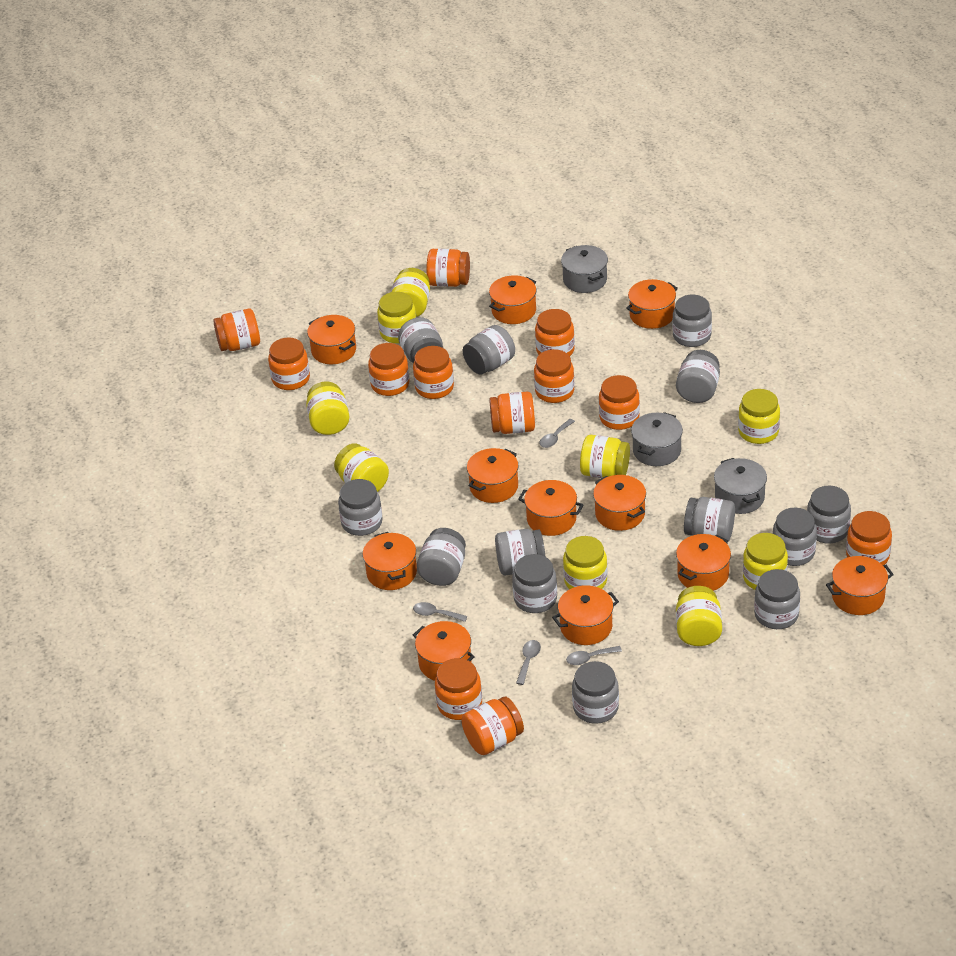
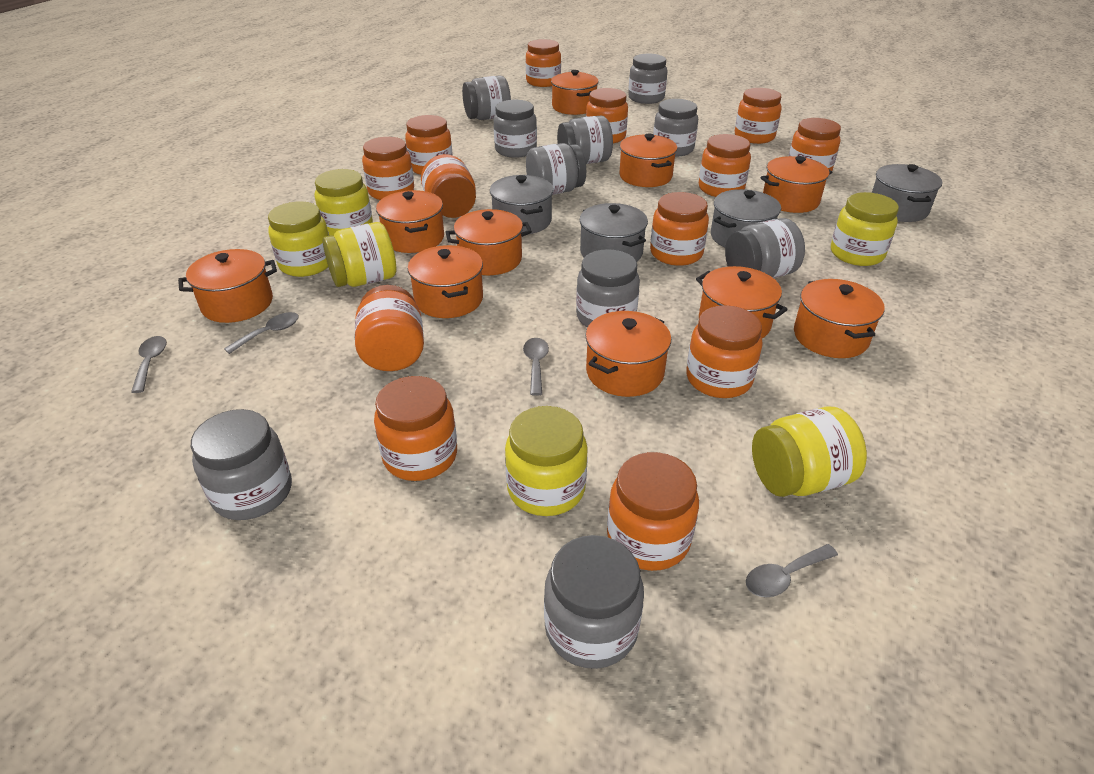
grey jar: 13 -> 10
grey pot: 3 -> 4
orange jar: 12 -> 13
orange pot: 11 -> 10
yellow jar: 9 -> 6

